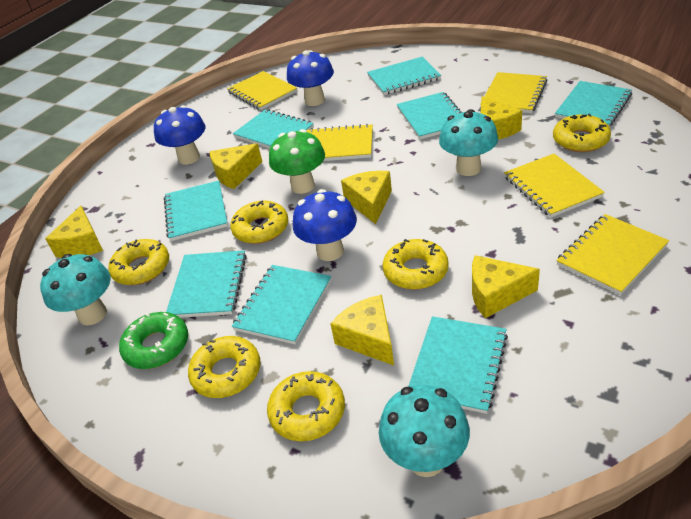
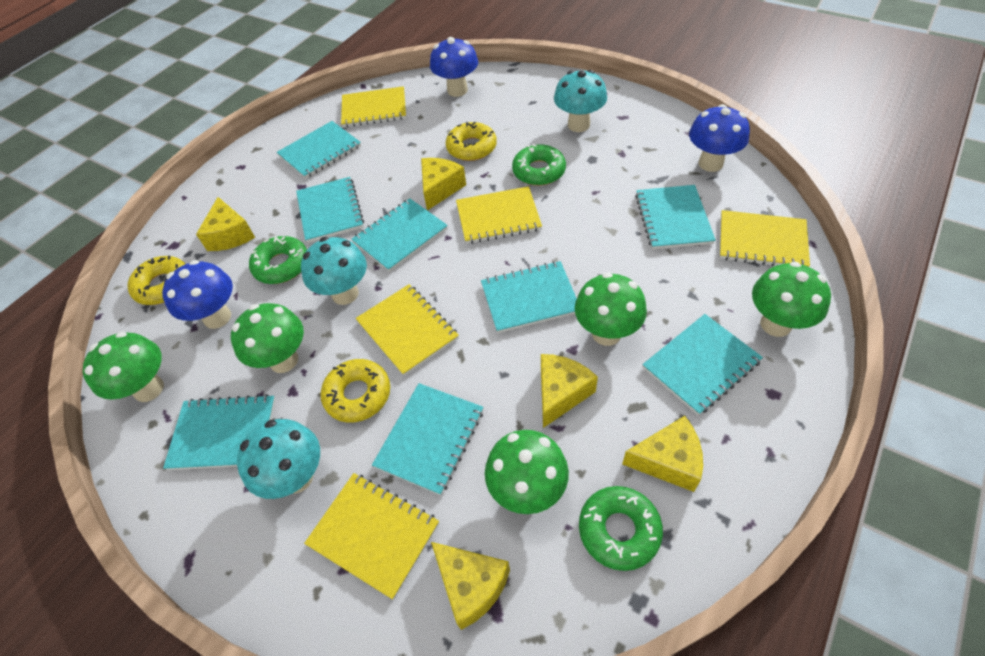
green donut: 1 -> 3
green mushroom: 1 -> 5
yellow cheese: 6 -> 5
yellow donut: 6 -> 3

